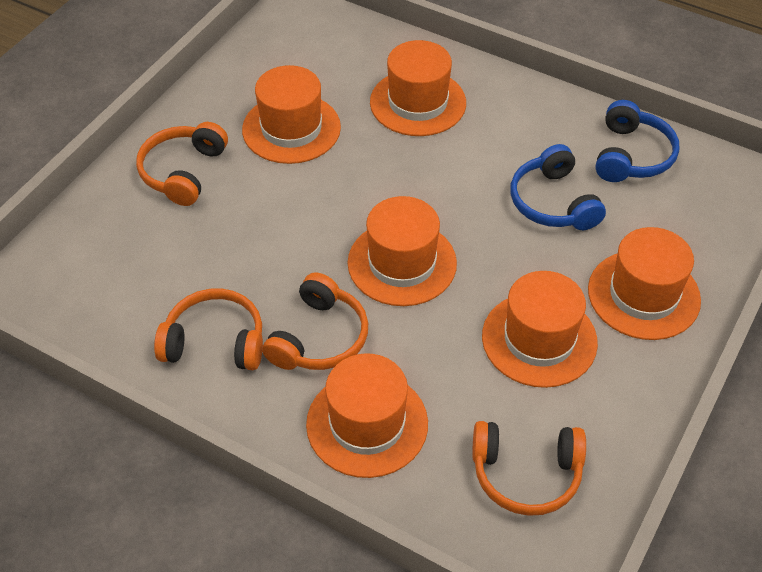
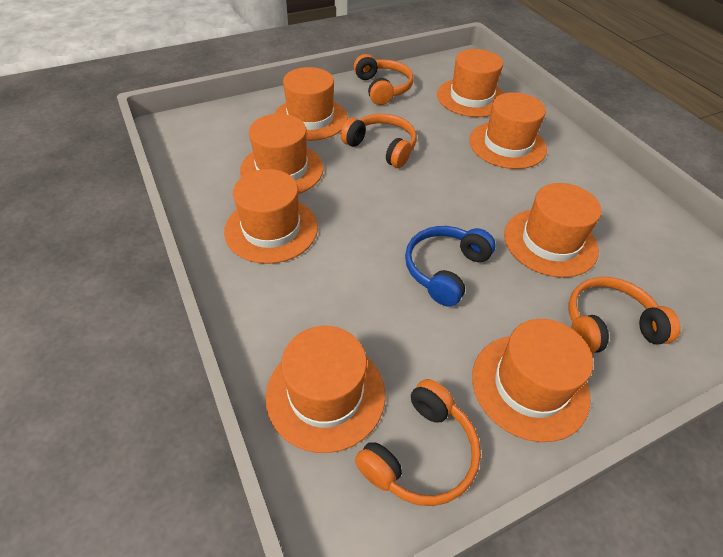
blue headphones: 2 -> 1
orange hat: 6 -> 8

